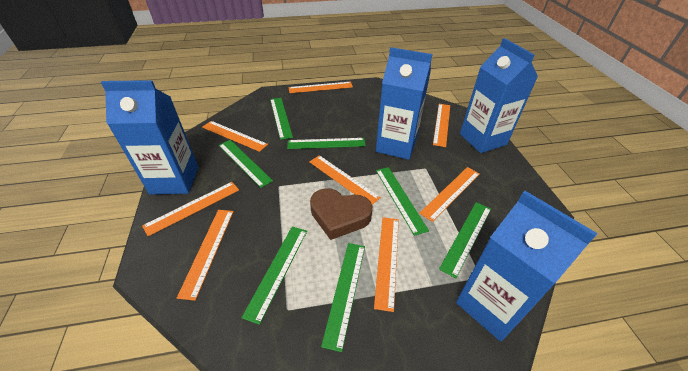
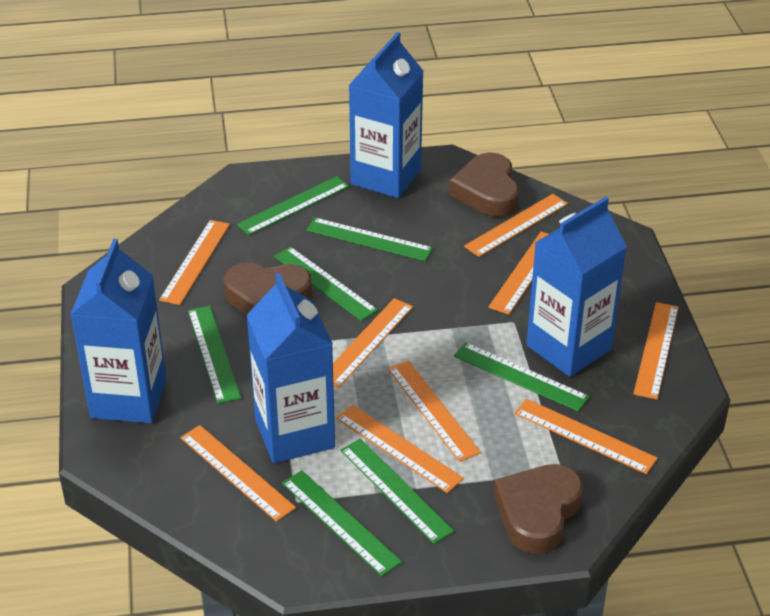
brown heart: 1 -> 3
orange ruler: 8 -> 9

